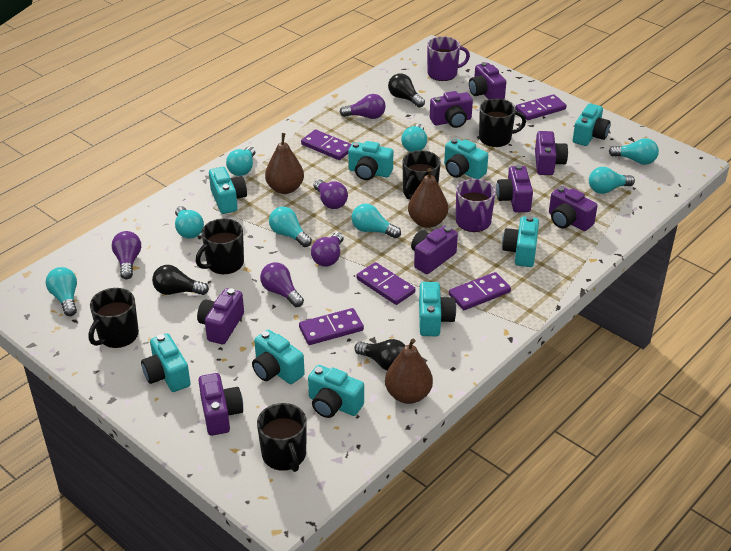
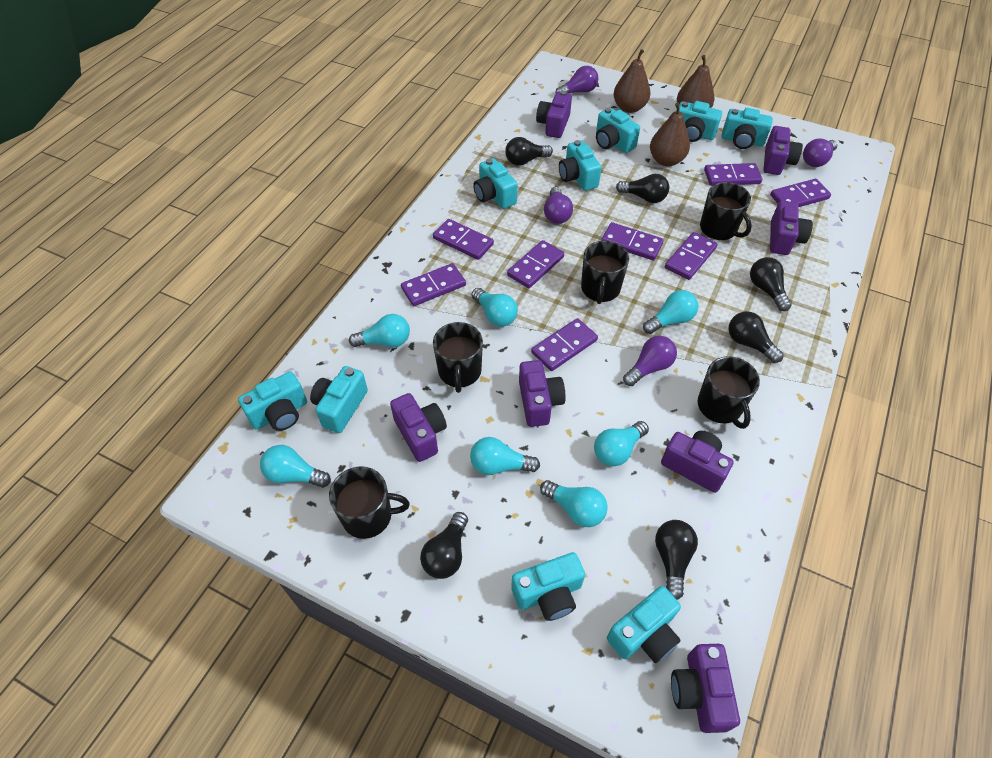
black light bulb: 3 -> 6
purple camera: 8 -> 7
purple domino: 5 -> 8
purple light bulb: 5 -> 4
purple mug: 2 -> 0
turquoise light bulb: 8 -> 7

